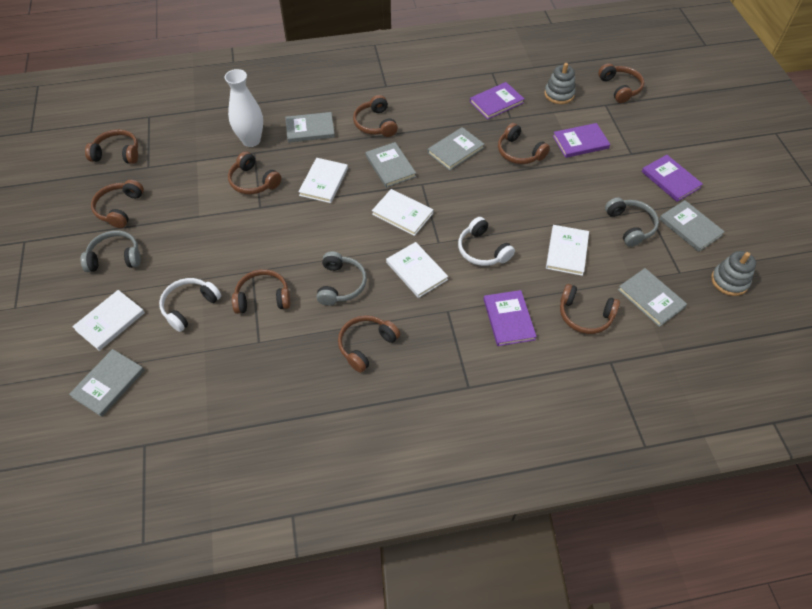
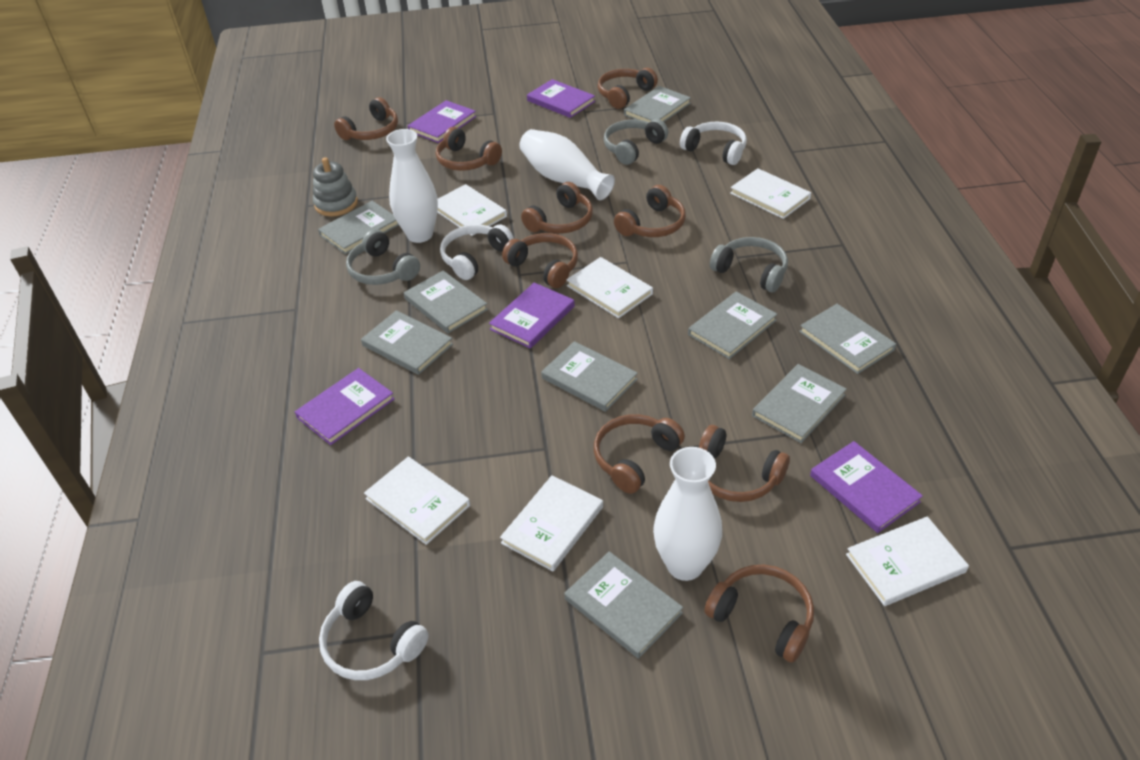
grey book: 6 -> 9
grey stacking toy: 2 -> 1
purple book: 4 -> 5
white book: 5 -> 6
white headphones: 2 -> 3
white vase: 1 -> 3

